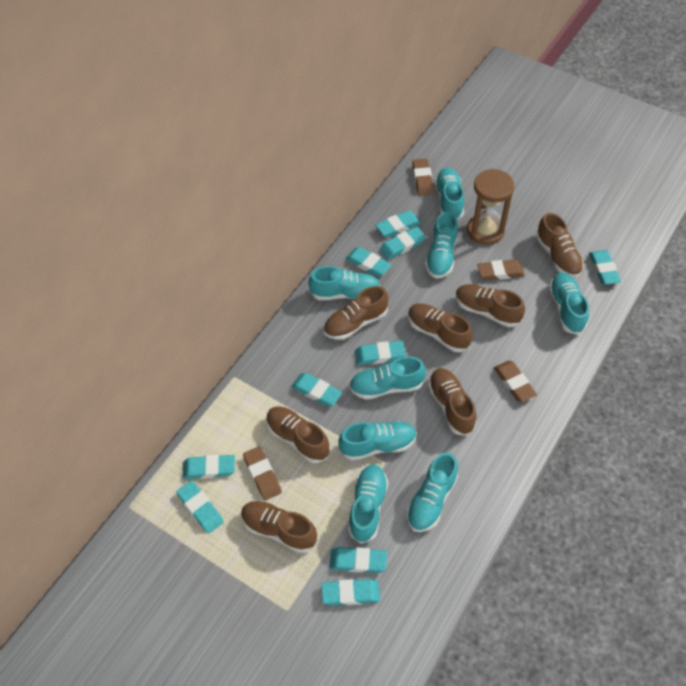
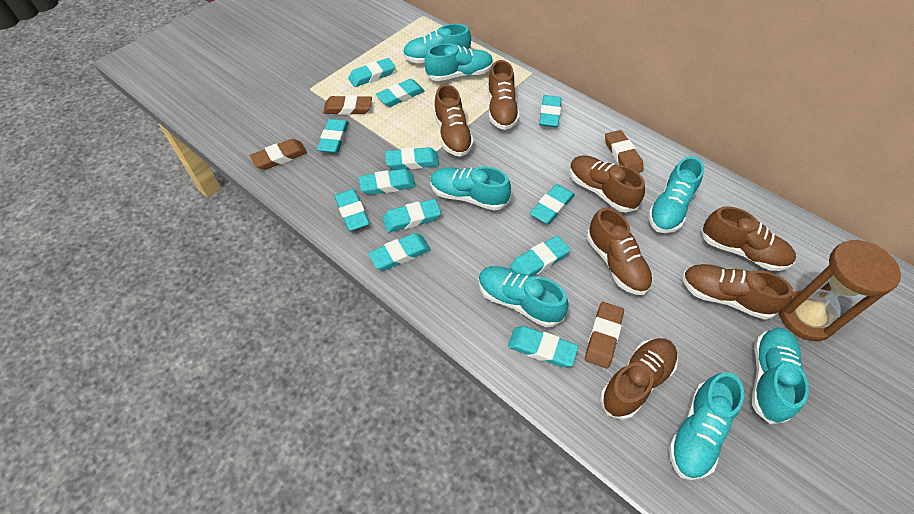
turquoise eraser: 10 -> 12
turquoise shoe: 8 -> 7

